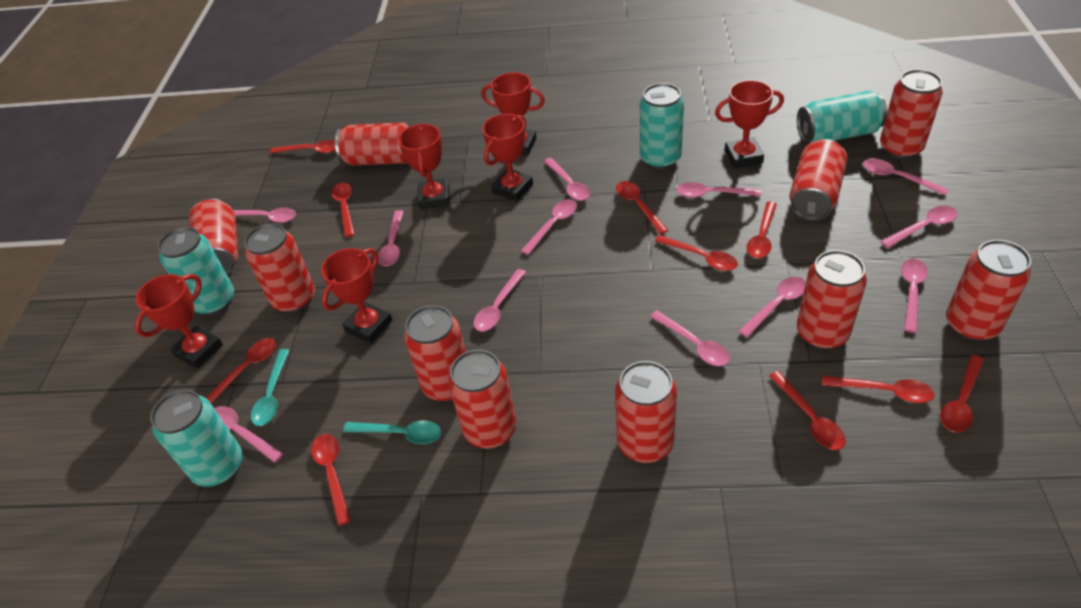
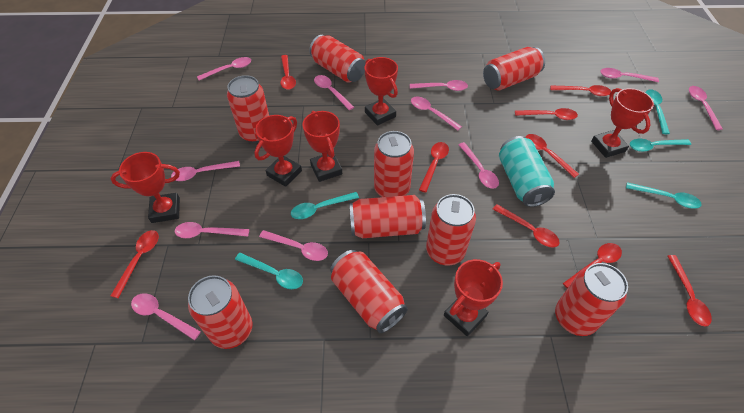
pink spoon: 12 -> 11
red can: 10 -> 9
red spoon: 10 -> 9
turquoise can: 4 -> 1
turquoise spoon: 2 -> 5

